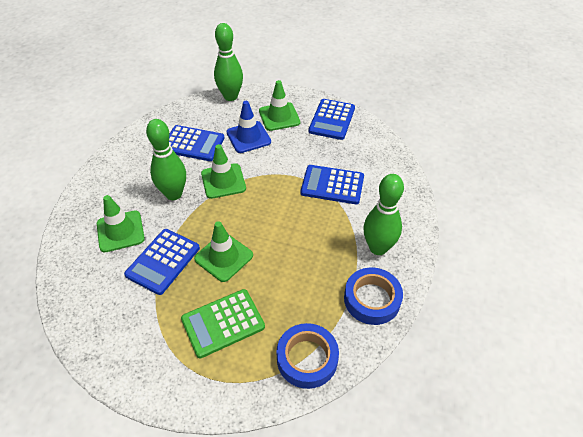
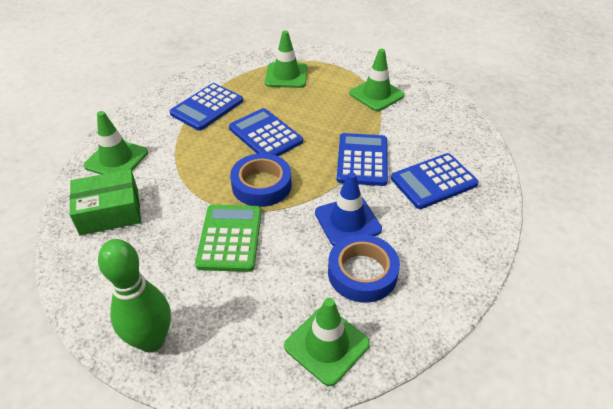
green bowling pin: 3 -> 1
green box: 0 -> 1

